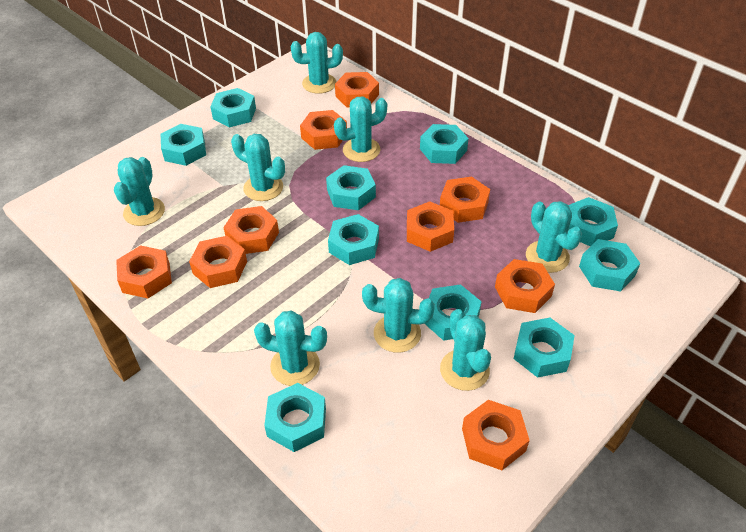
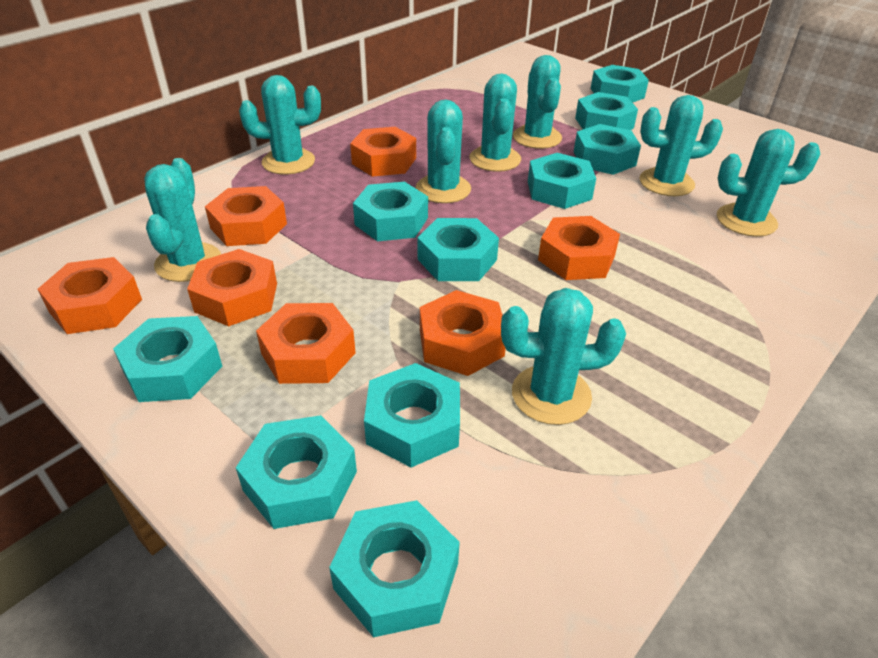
orange nut: 9 -> 7

